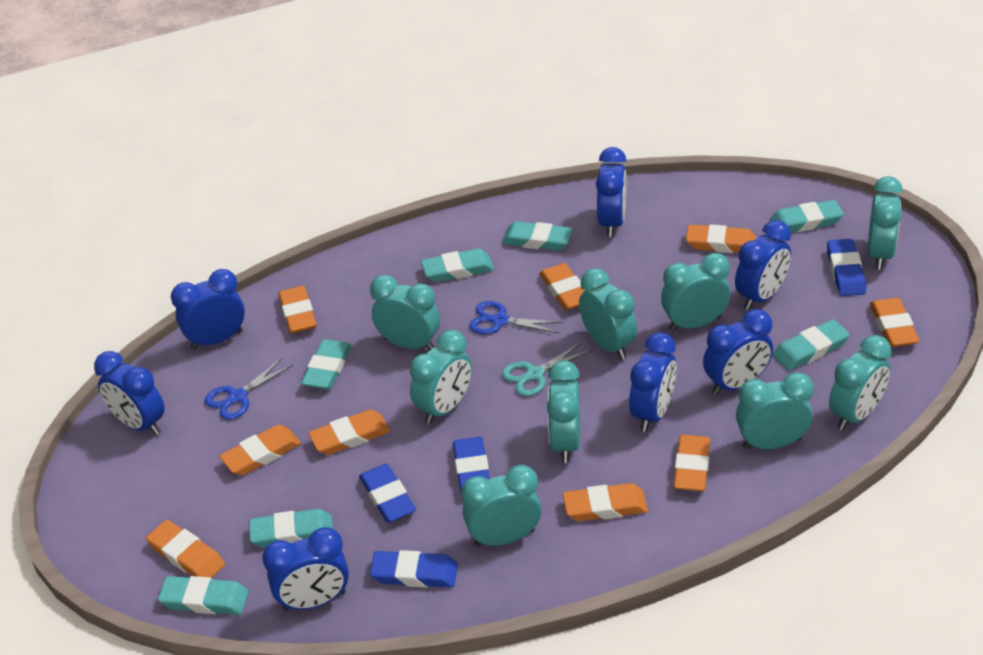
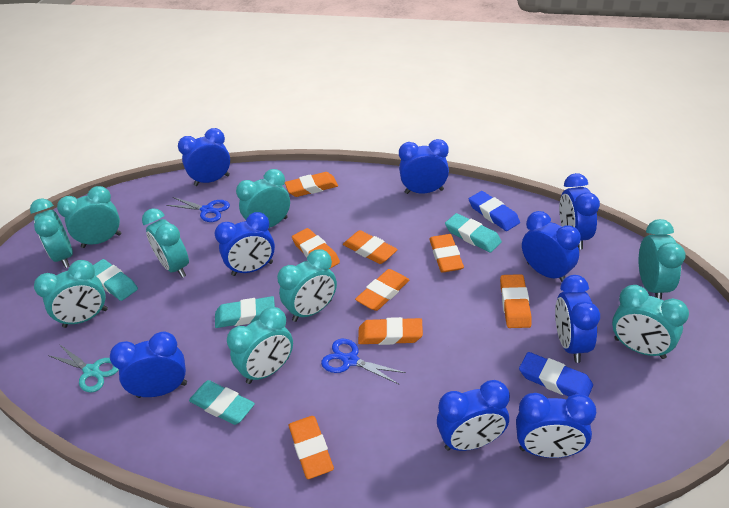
blue clock: 7 -> 9
blue eraser: 4 -> 2
orange eraser: 9 -> 8
turquoise eraser: 7 -> 4

